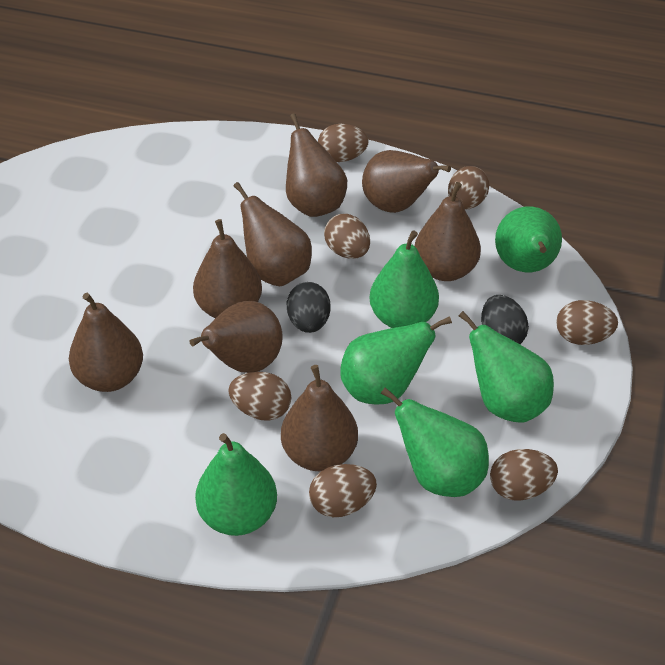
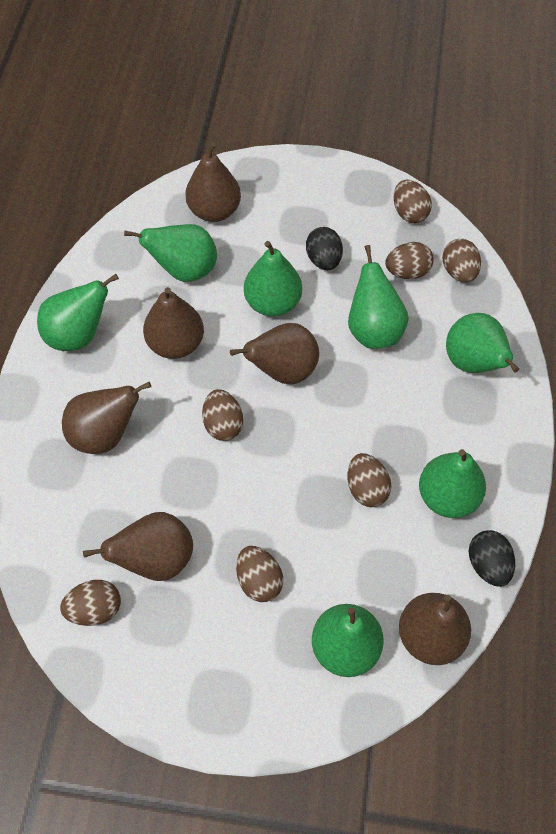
brown pear: 8 -> 6
green pear: 6 -> 7

